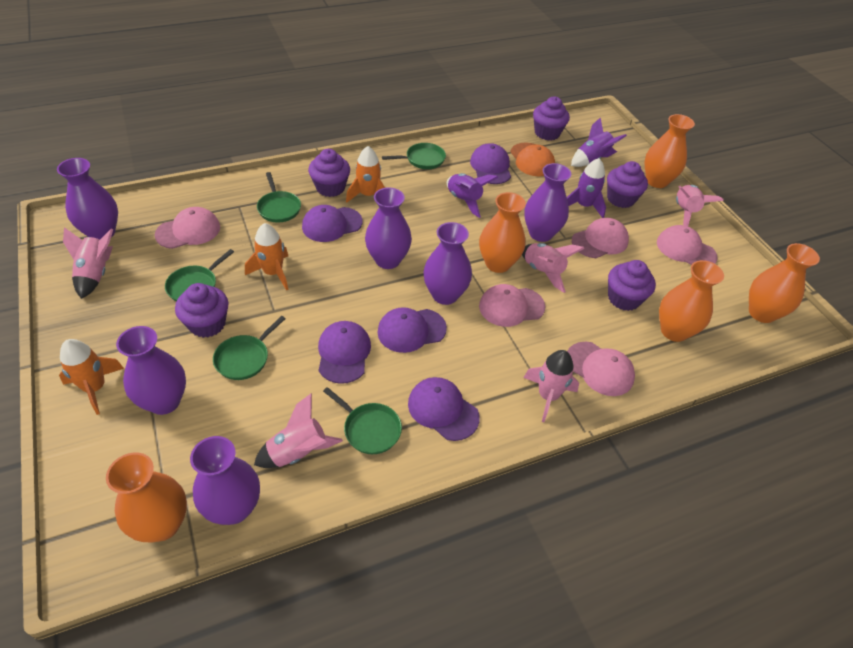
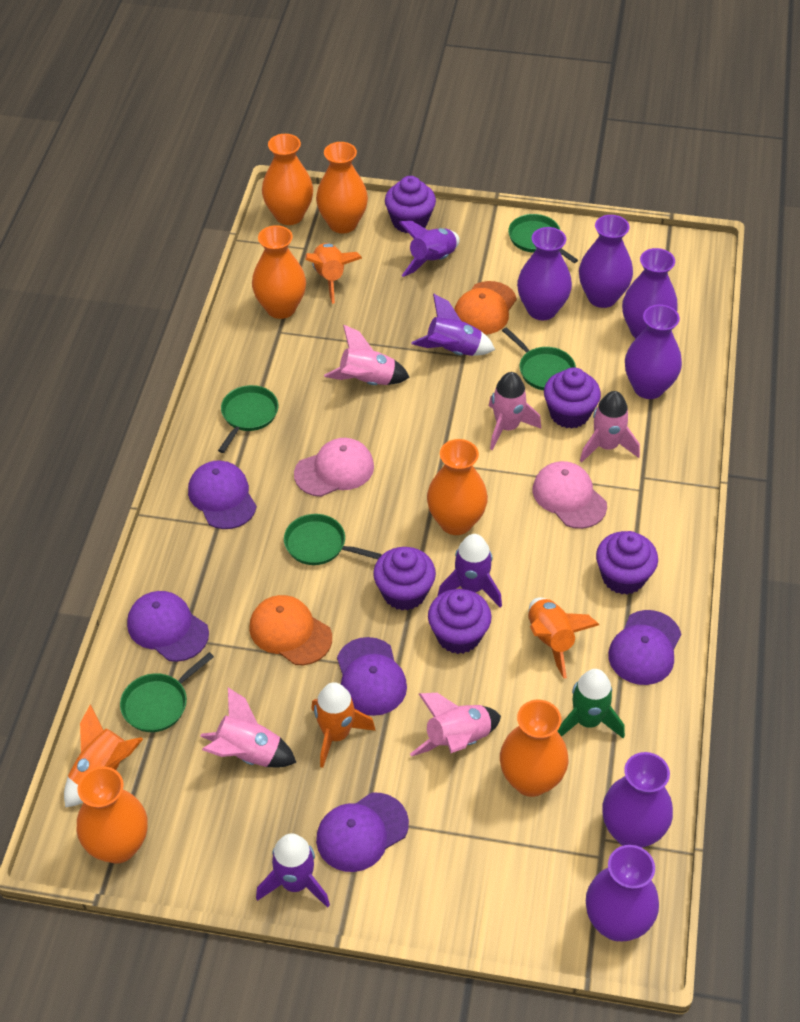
green rocket: 0 -> 1
orange cap: 1 -> 2
orange rocket: 3 -> 4
orange vase: 5 -> 6
pink cap: 5 -> 2
purple rocket: 3 -> 4

